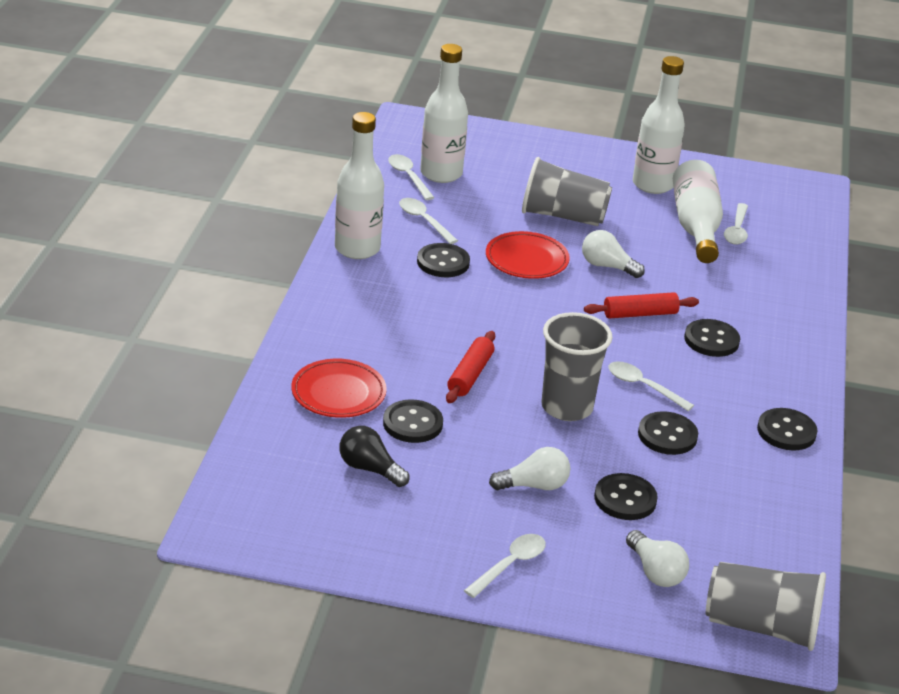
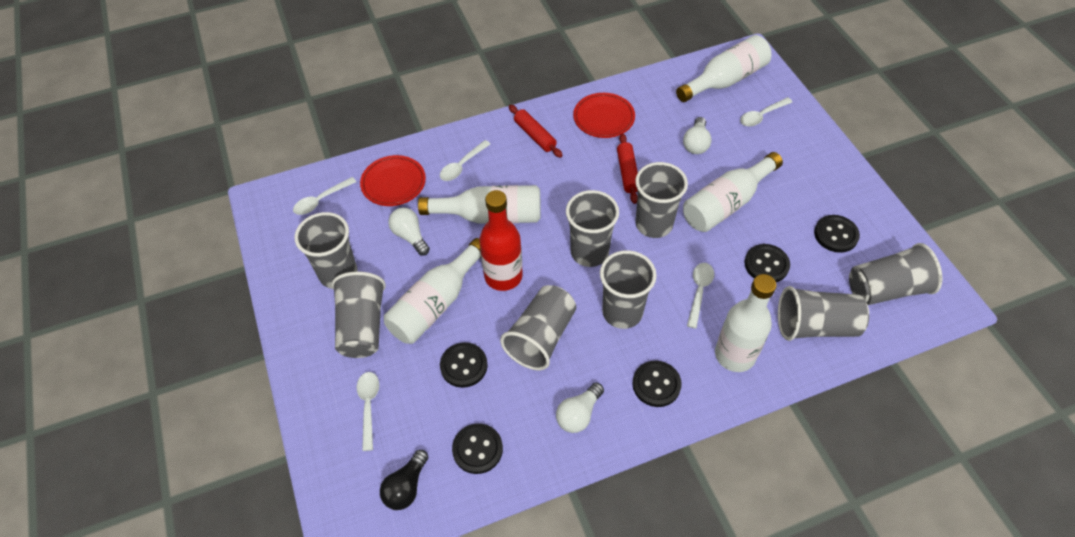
black button: 6 -> 5
grey cup: 3 -> 8
red bottle: 0 -> 1
white bottle: 4 -> 5

